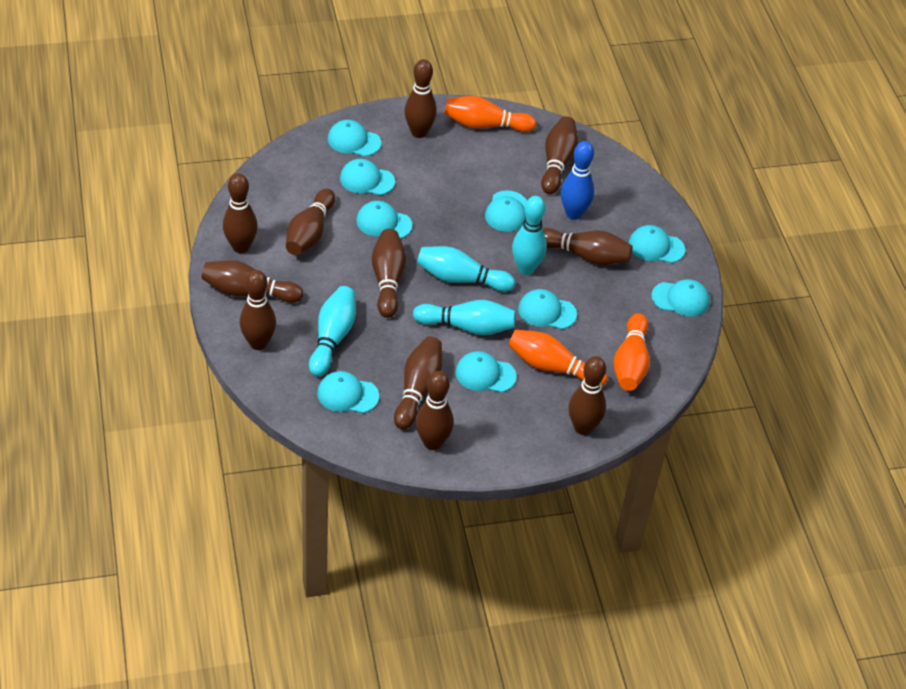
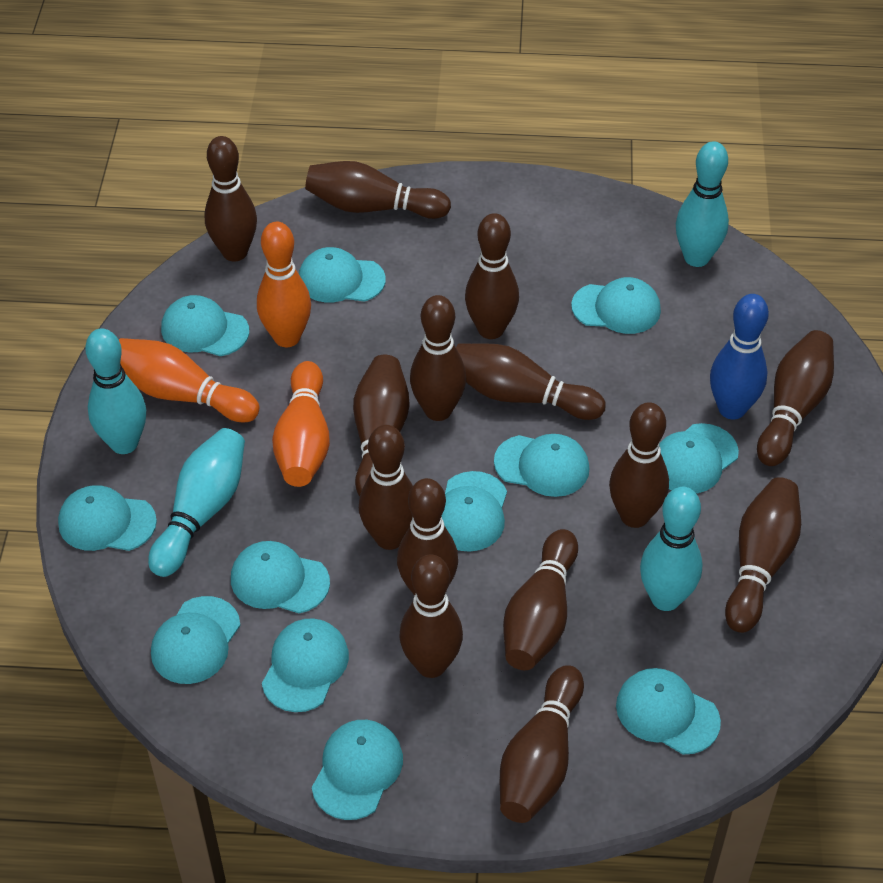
brown bowling pin: 11 -> 14
turquoise cap: 9 -> 12

